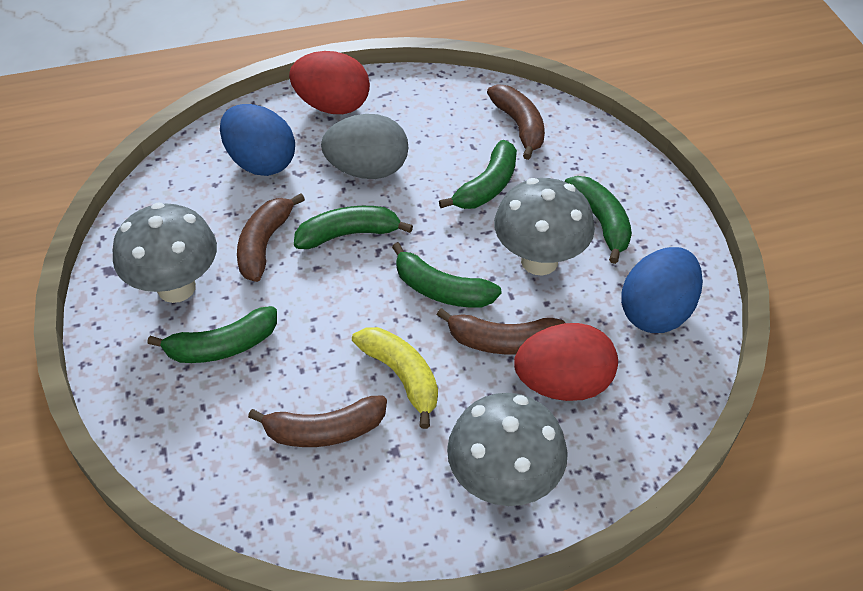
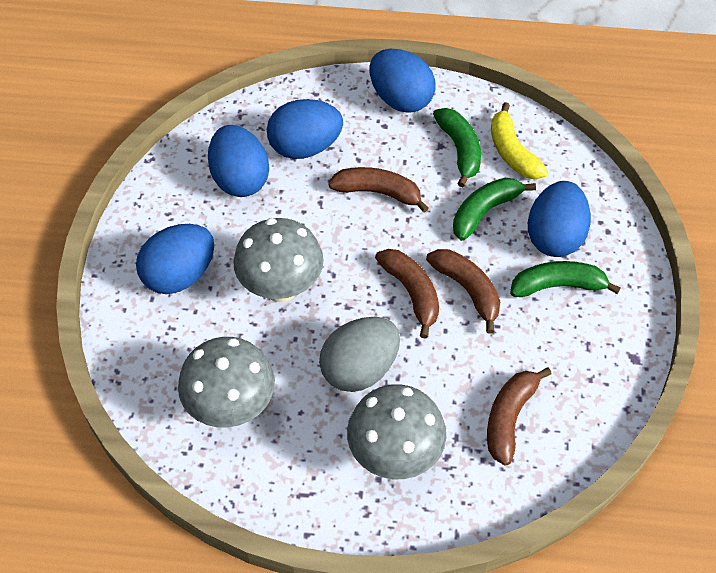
blue egg: 2 -> 5
green banana: 5 -> 3
red egg: 2 -> 0

